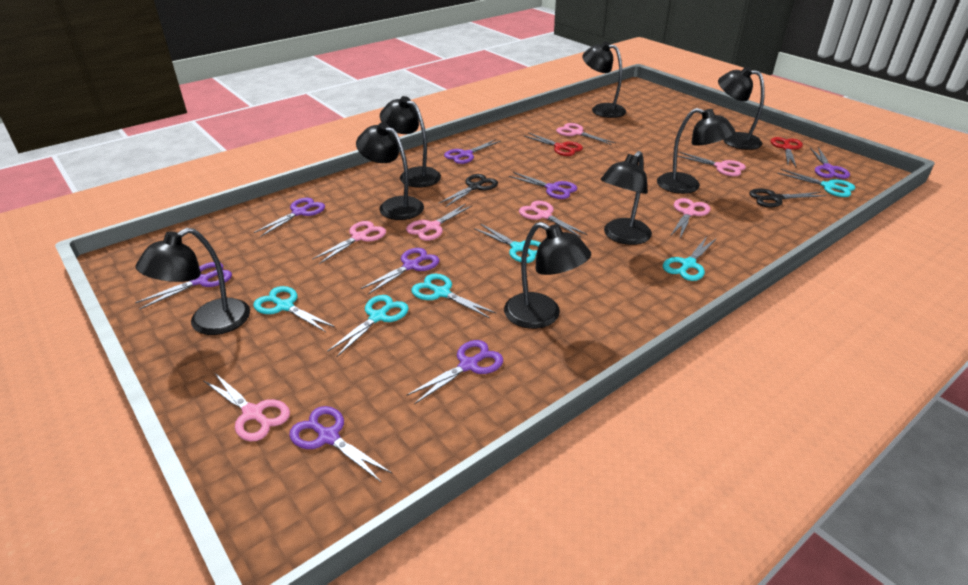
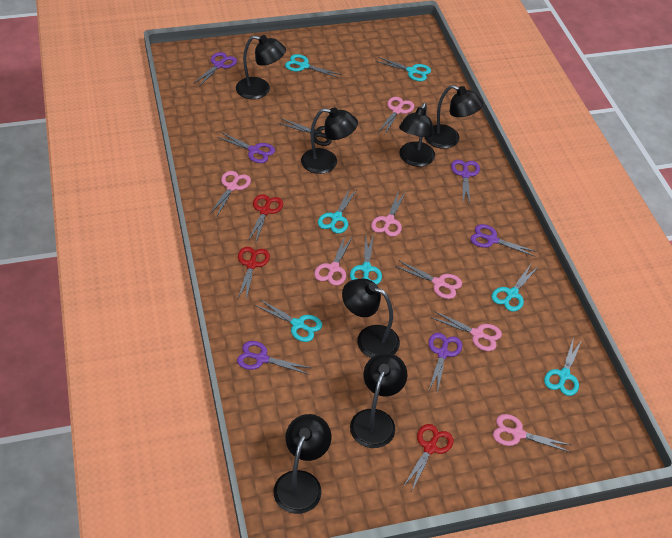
black lamp: 8 -> 7
black scissors: 2 -> 1
purple scissors: 8 -> 6
red scissors: 2 -> 3
turquoise scissors: 6 -> 7

